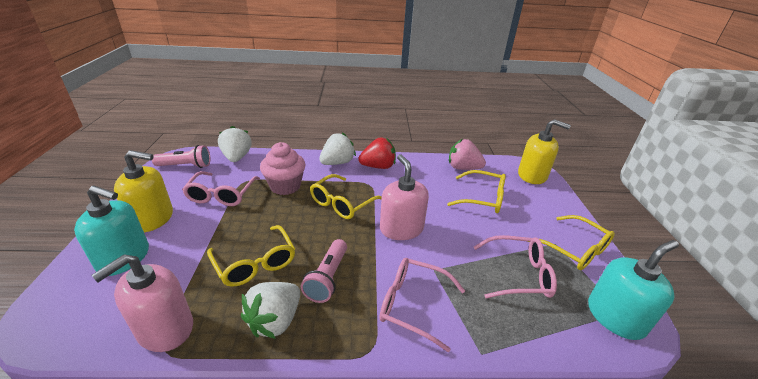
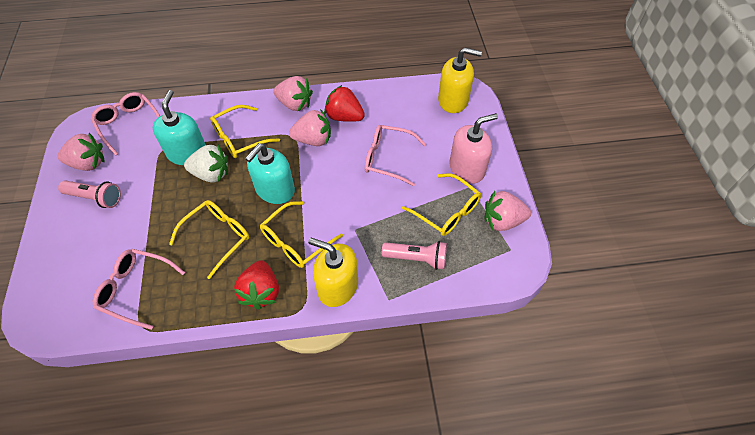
pink cupcake: 1 -> 0
pink soap dispenser: 2 -> 1
pink strawberry: 1 -> 4
red strawberry: 1 -> 2
white strawberry: 3 -> 1

